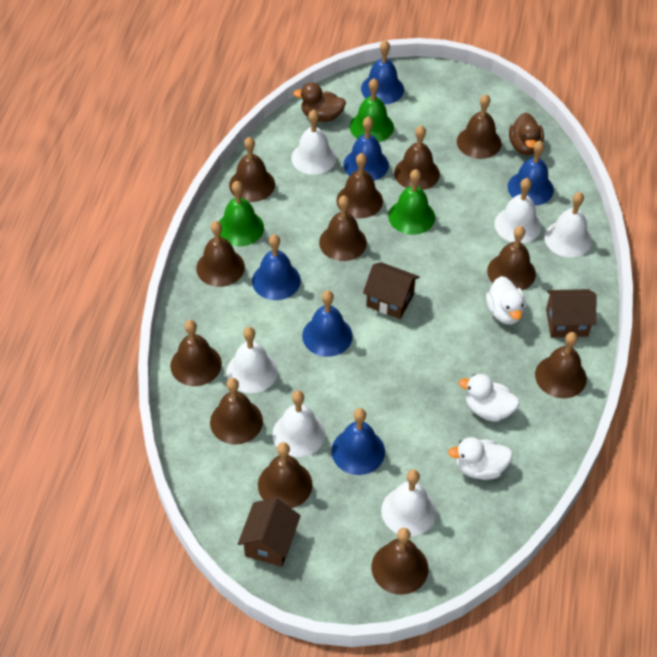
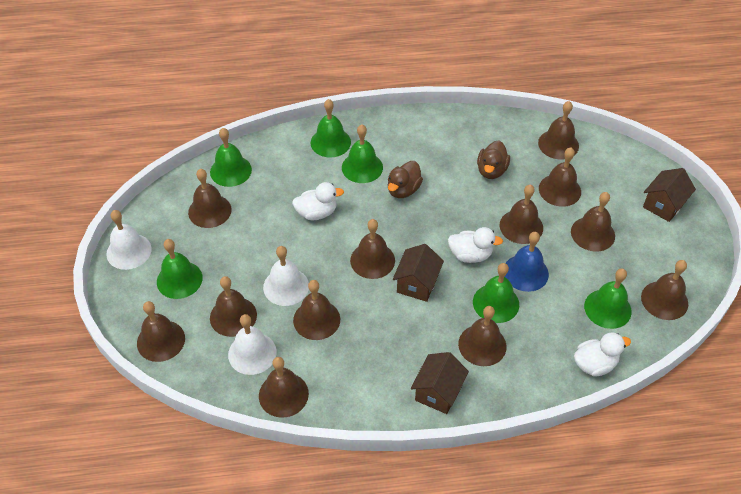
blue bell: 6 -> 1
green bell: 3 -> 6
white bell: 6 -> 3

